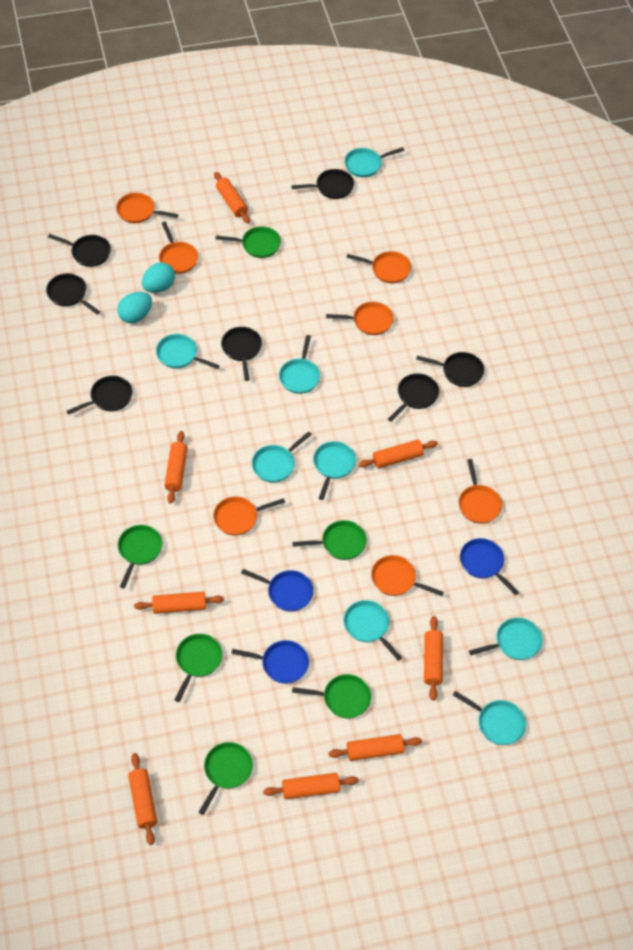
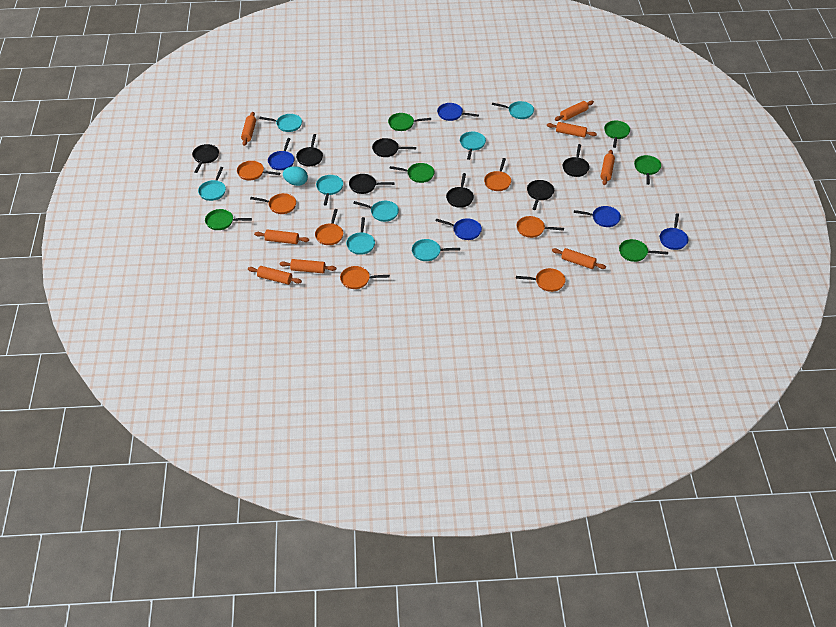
blue pan: 3 -> 5
turquoise egg: 2 -> 1

